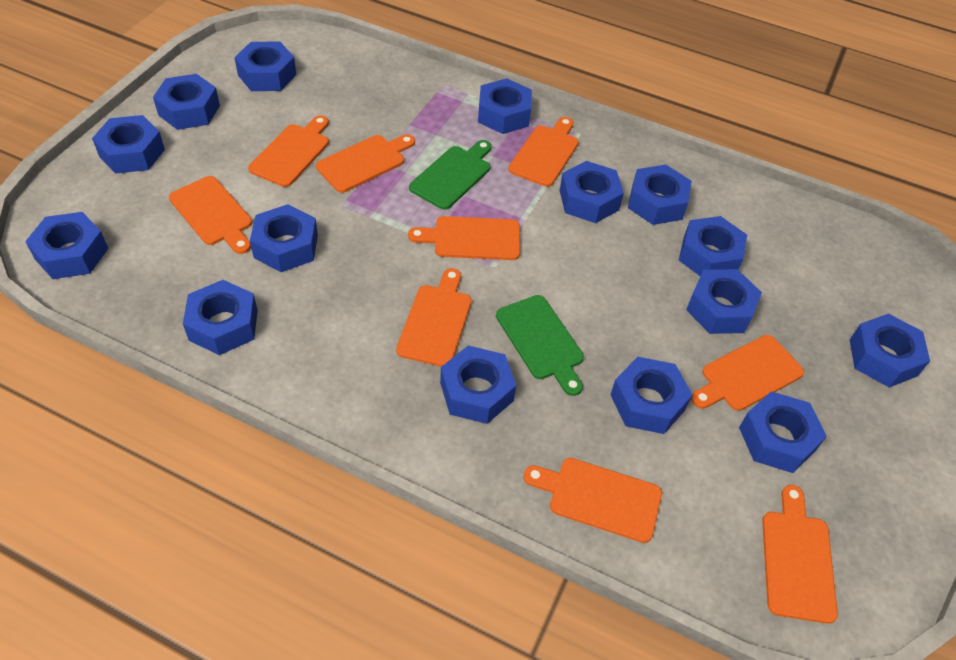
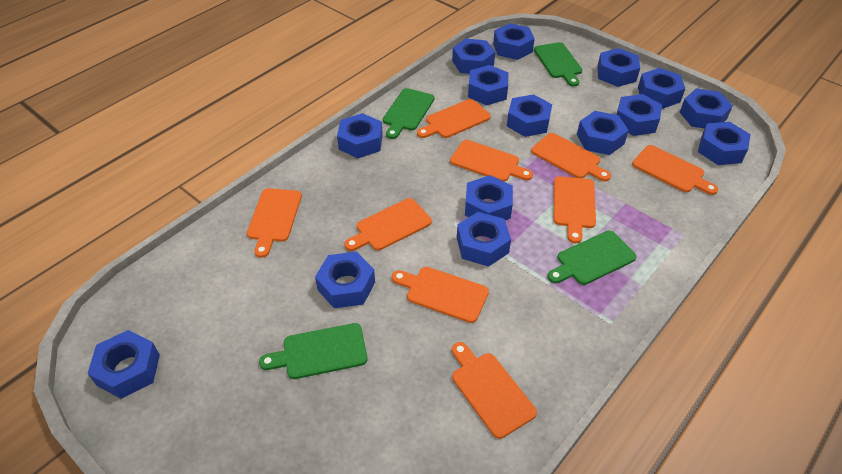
green cutting board: 2 -> 4

